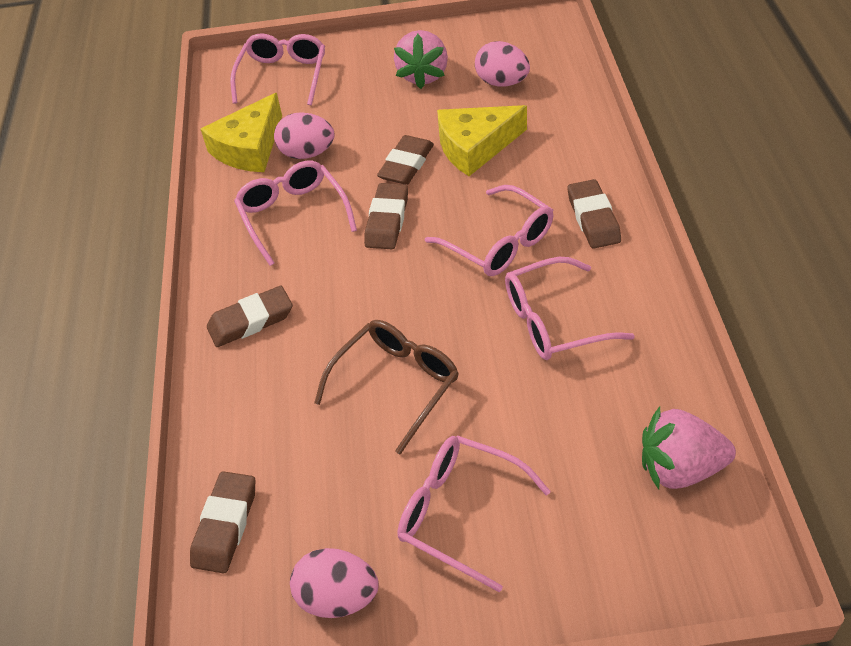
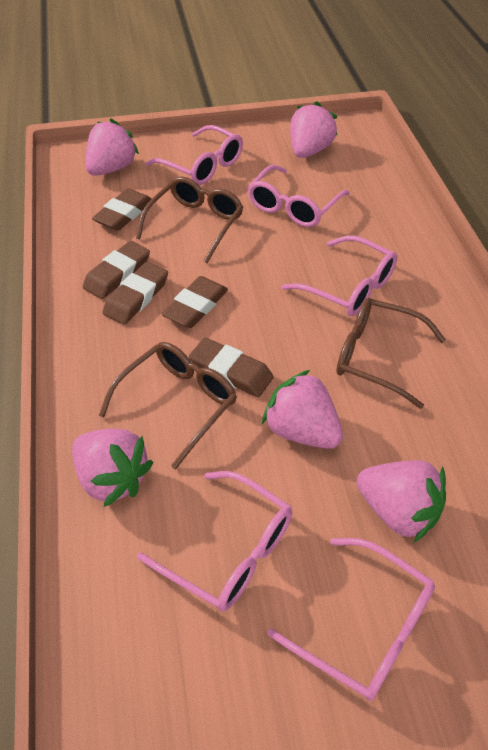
brown glasses: 1 -> 3
pink egg: 3 -> 0
pink strawberry: 2 -> 5
yellow cheese: 2 -> 0

